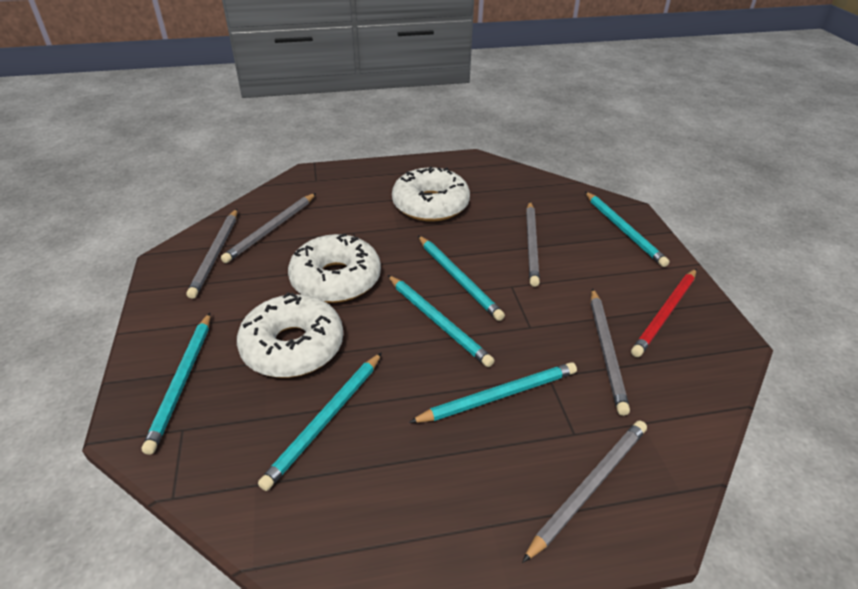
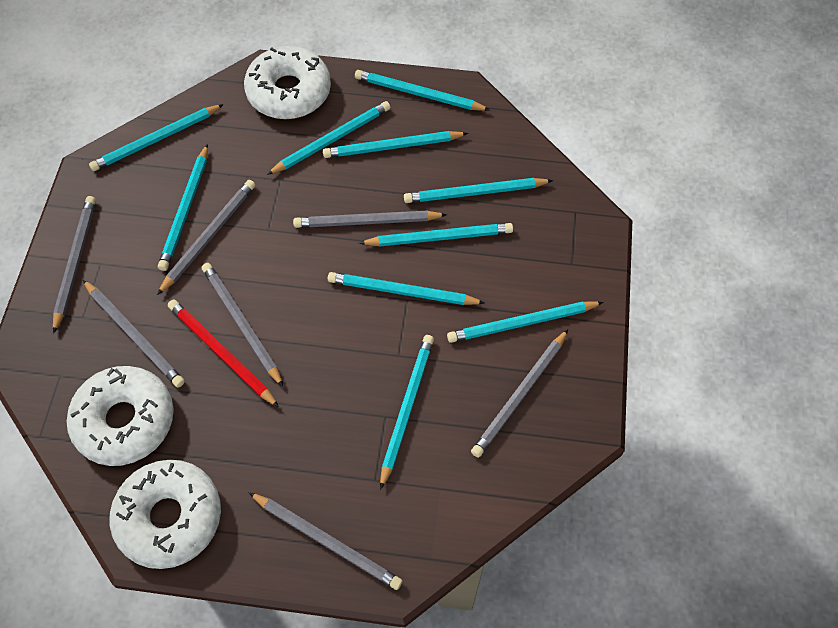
grey pencil: 5 -> 7
turquoise pencil: 6 -> 10

